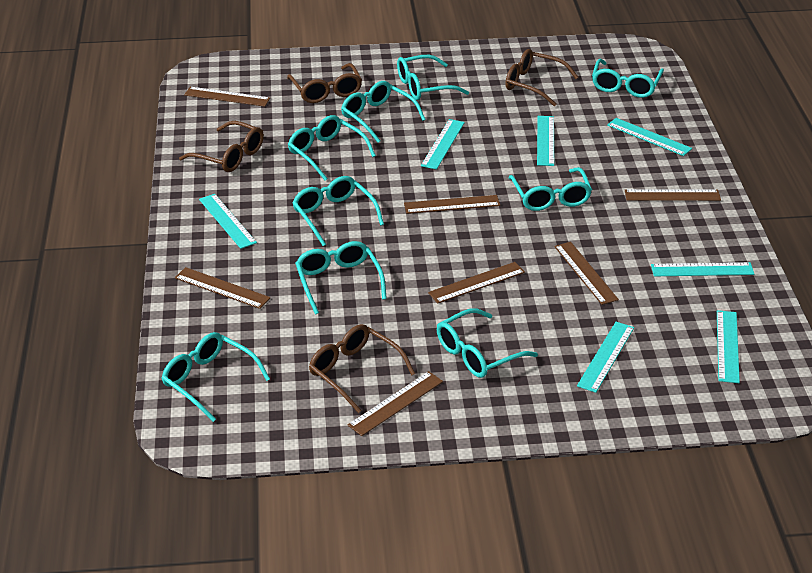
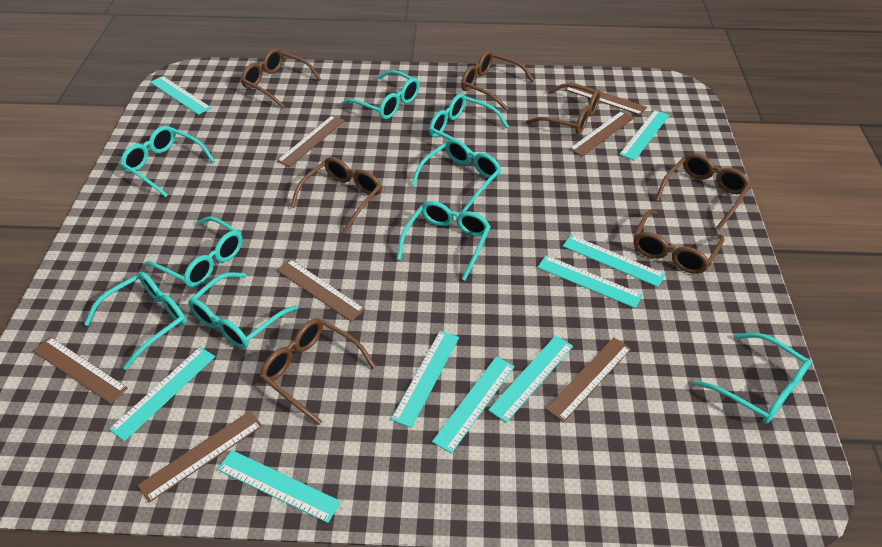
brown glasses: 4 -> 7
turquoise ruler: 7 -> 9

